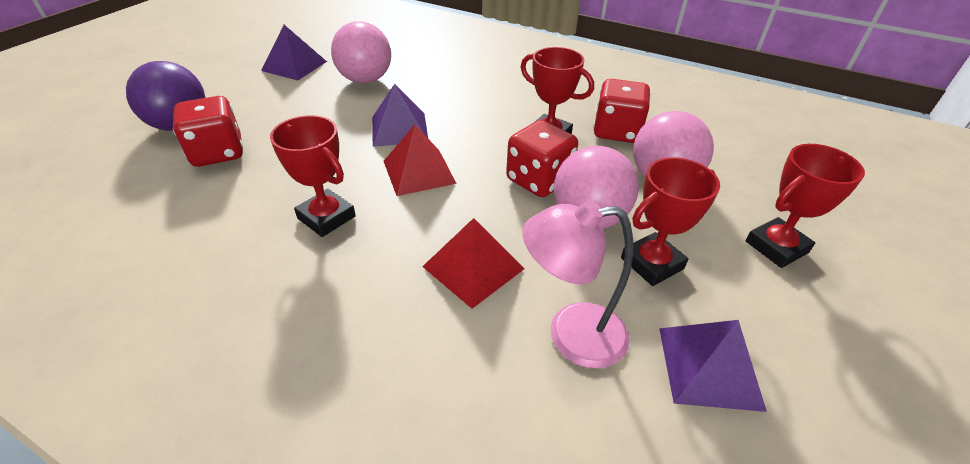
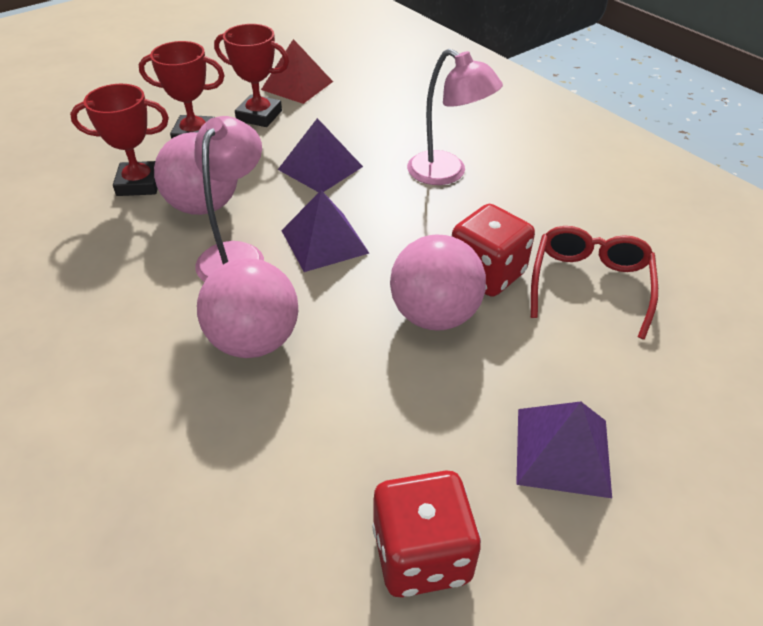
pink lamp: 1 -> 2
purple ball: 1 -> 0
red dice: 3 -> 2
red glasses: 0 -> 1
red pyramid: 2 -> 1
red trophy: 4 -> 3

